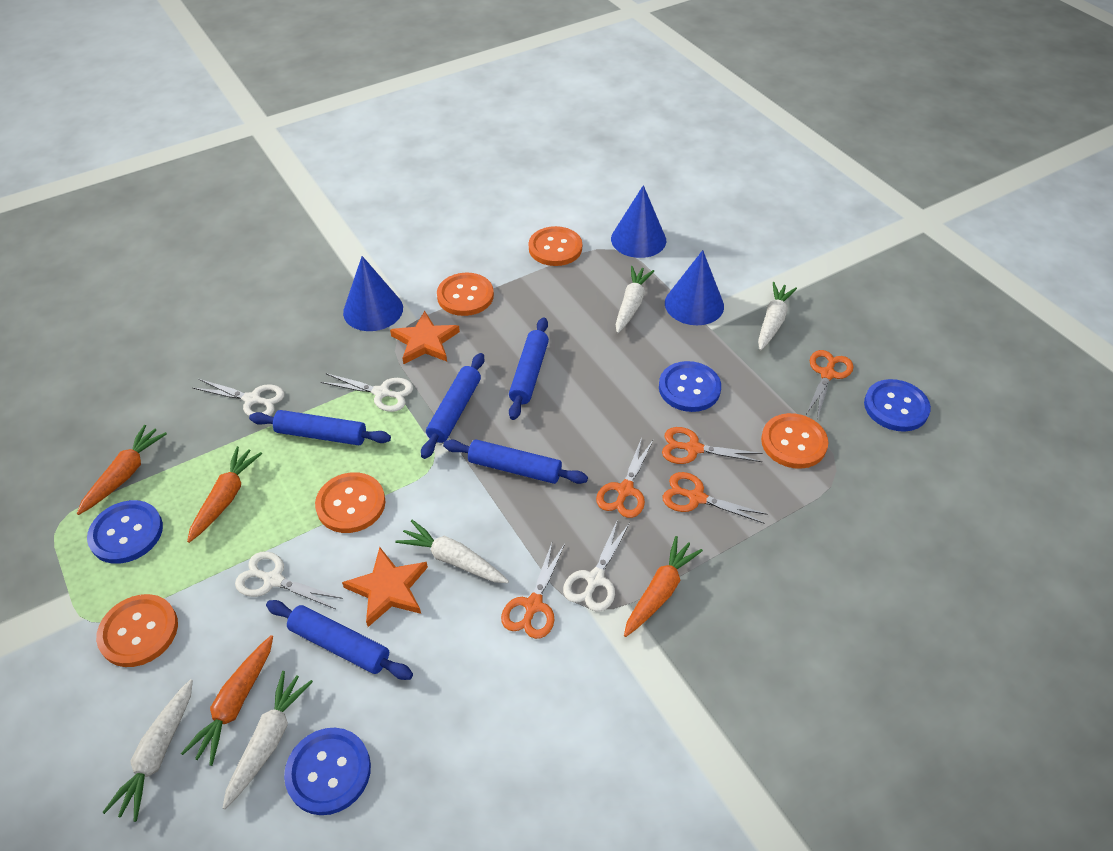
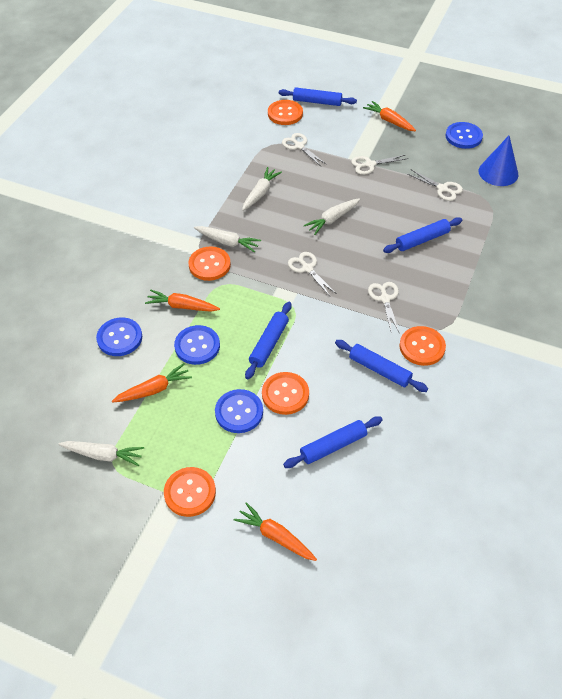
blue cone: 3 -> 1
orange scissors: 5 -> 0
orange star: 2 -> 0
white carrot: 5 -> 4
white scissors: 4 -> 5

